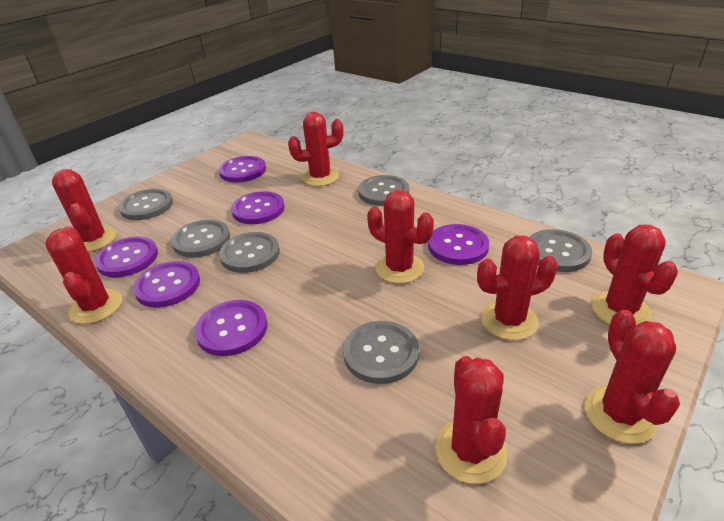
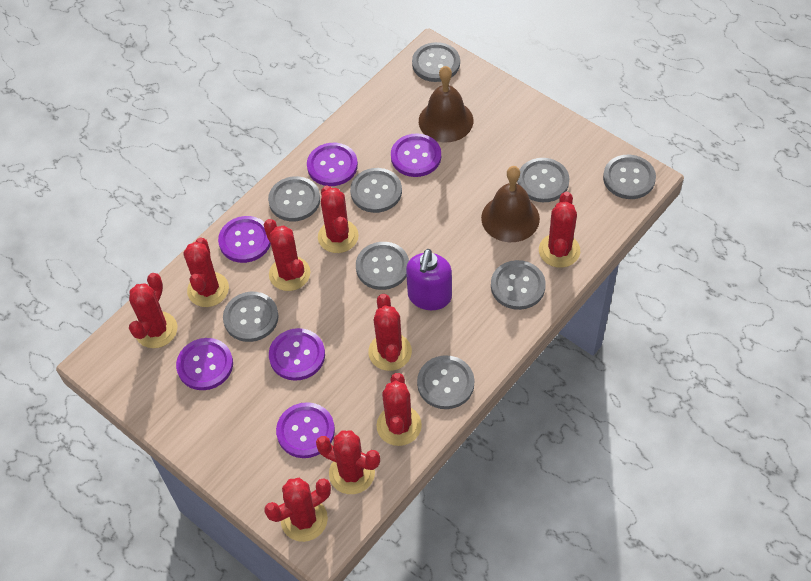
brown bell: 0 -> 2
grey button: 6 -> 9
purple soap dispenser: 0 -> 1
red cactus: 8 -> 9

